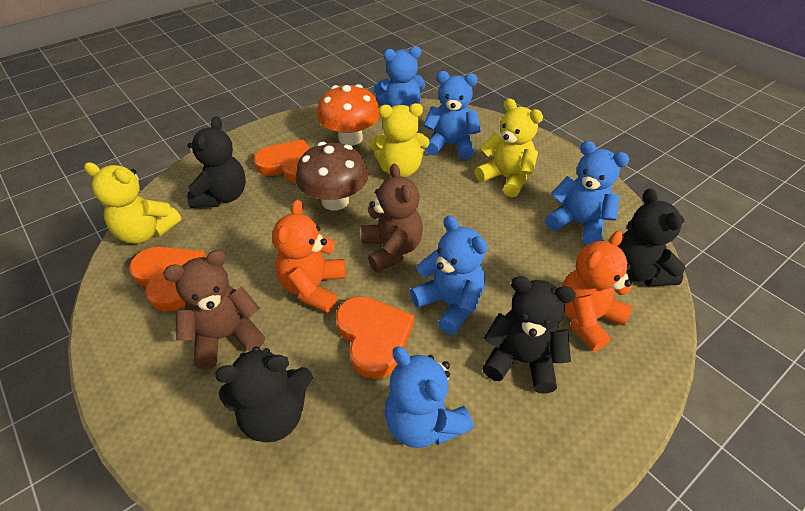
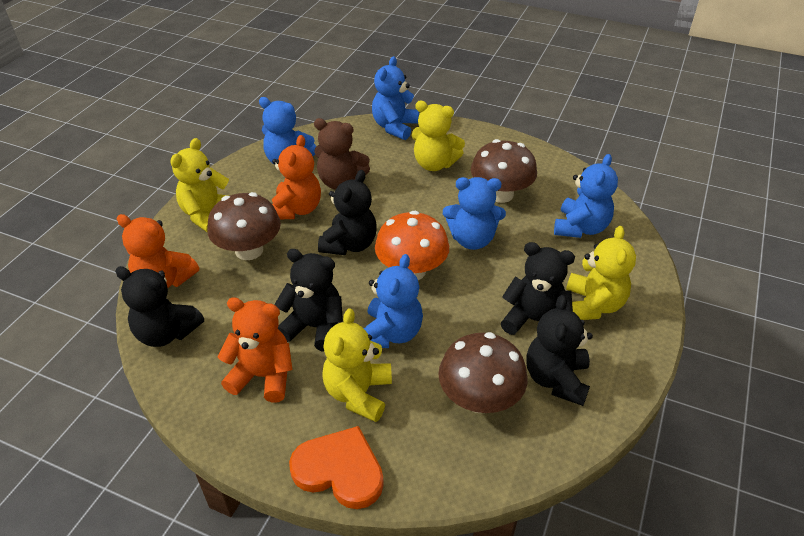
black teddy bear: 4 -> 5
brown mushroom: 1 -> 3
brown teddy bear: 2 -> 1
orange heart: 3 -> 1
orange teddy bear: 2 -> 3
yellow teddy bear: 3 -> 4

